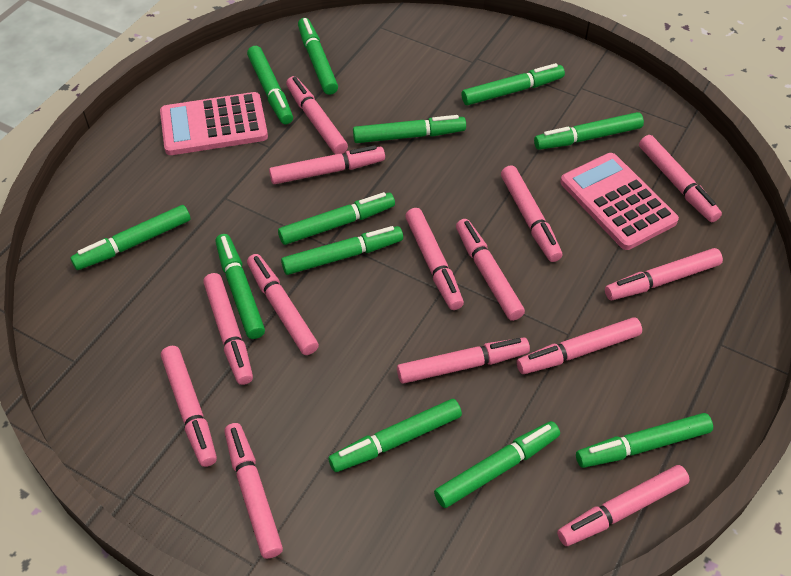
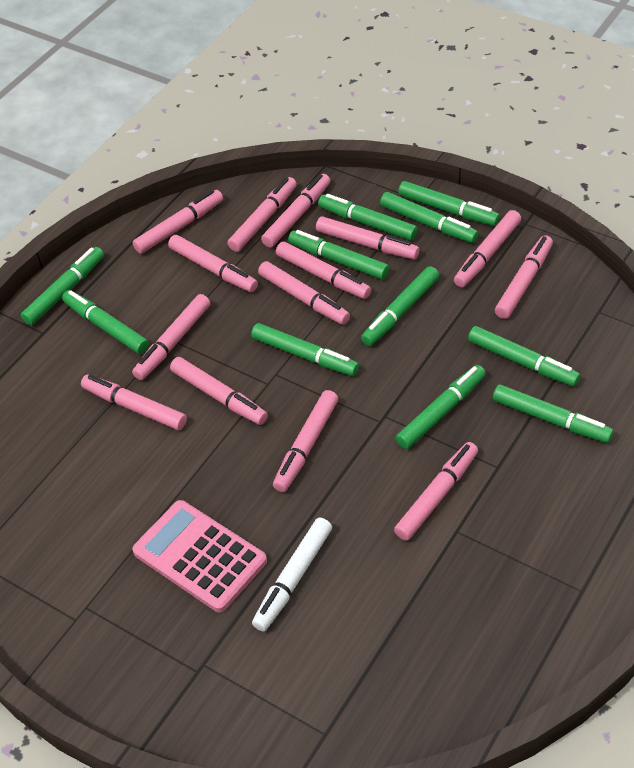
green marker: 12 -> 11
pink calculator: 2 -> 1
white marker: 0 -> 1

